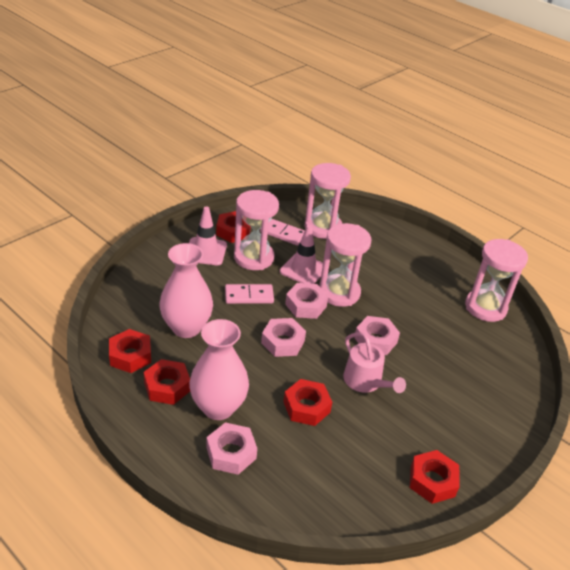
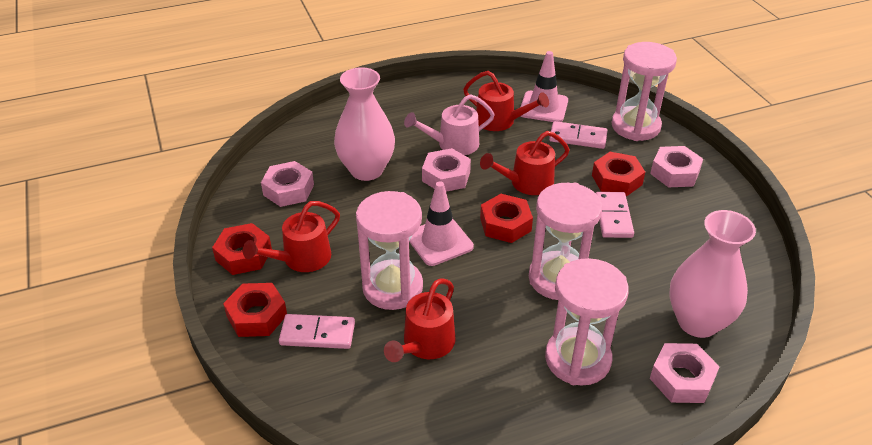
pink domino: 2 -> 3
red nut: 5 -> 4
red watering can: 0 -> 4

